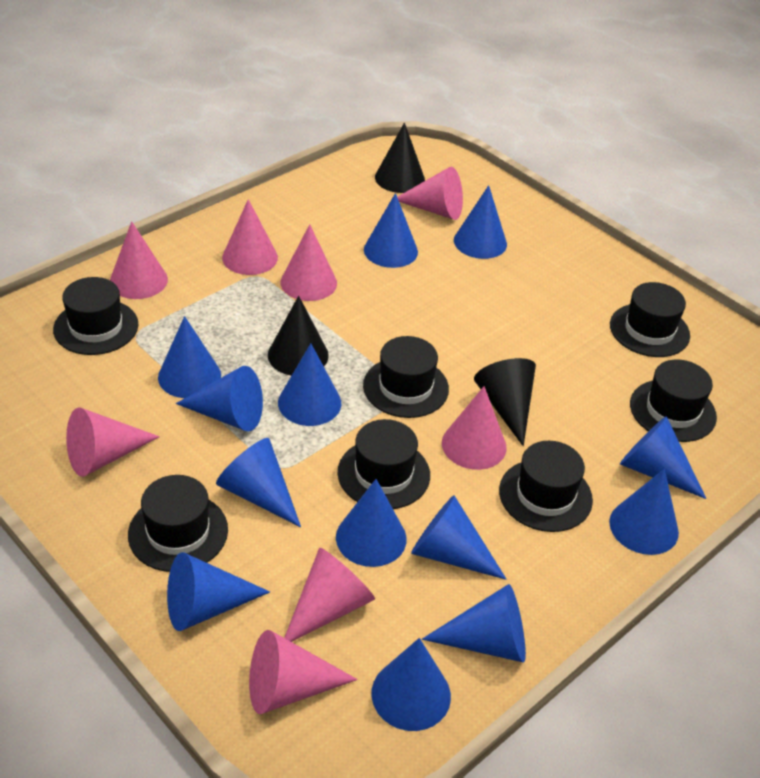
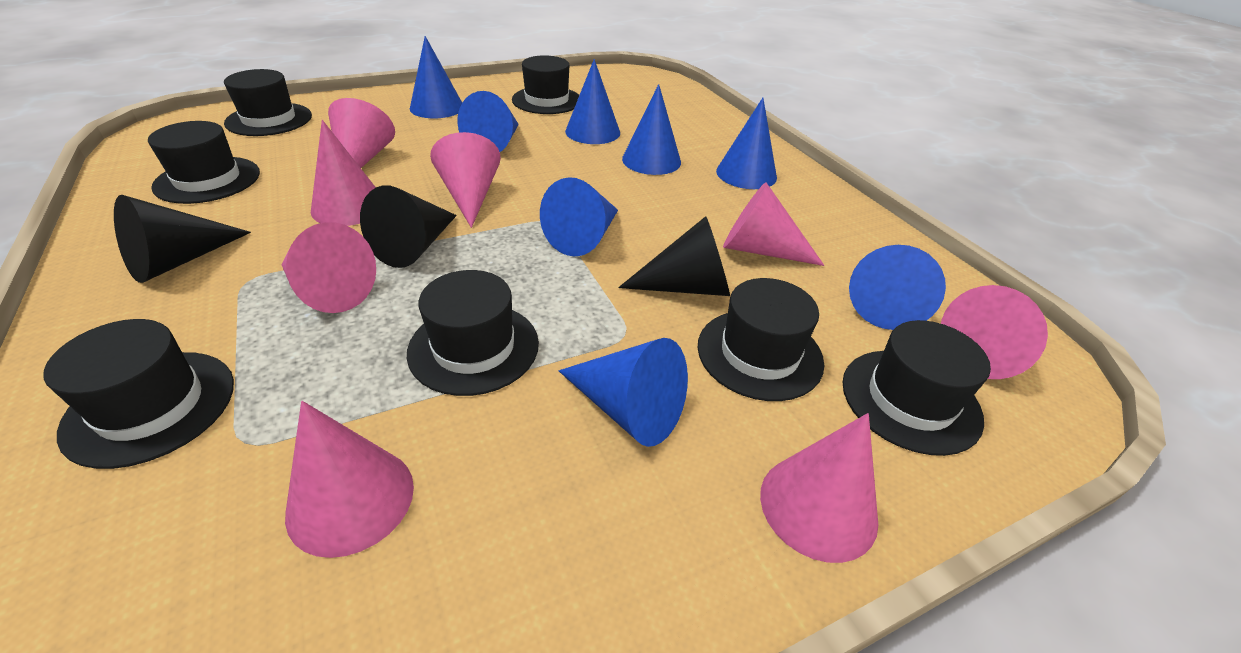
blue cone: 13 -> 8

